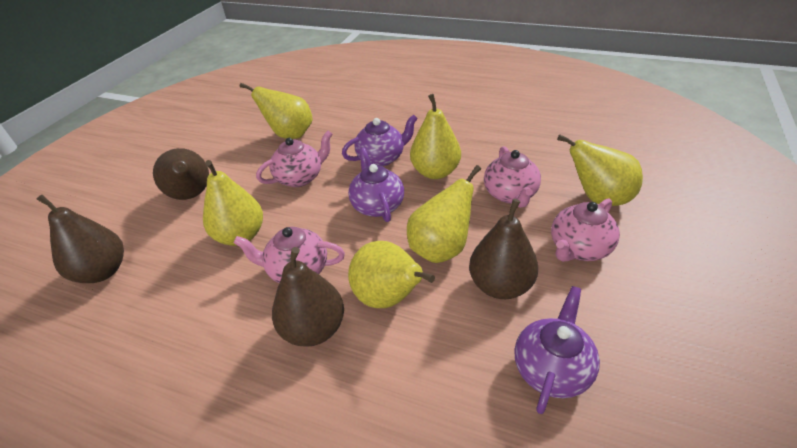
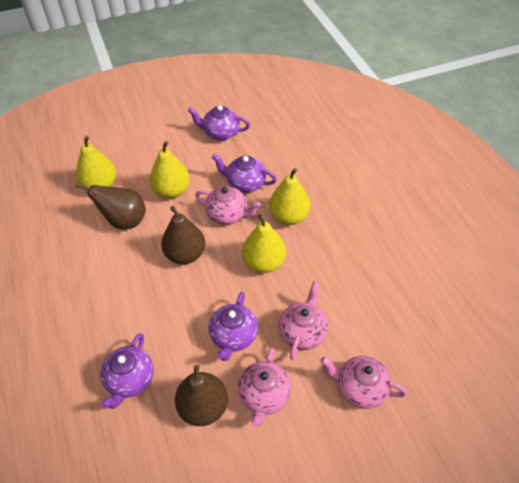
brown pear: 4 -> 3
purple teapot: 3 -> 4
yellow pear: 6 -> 4

